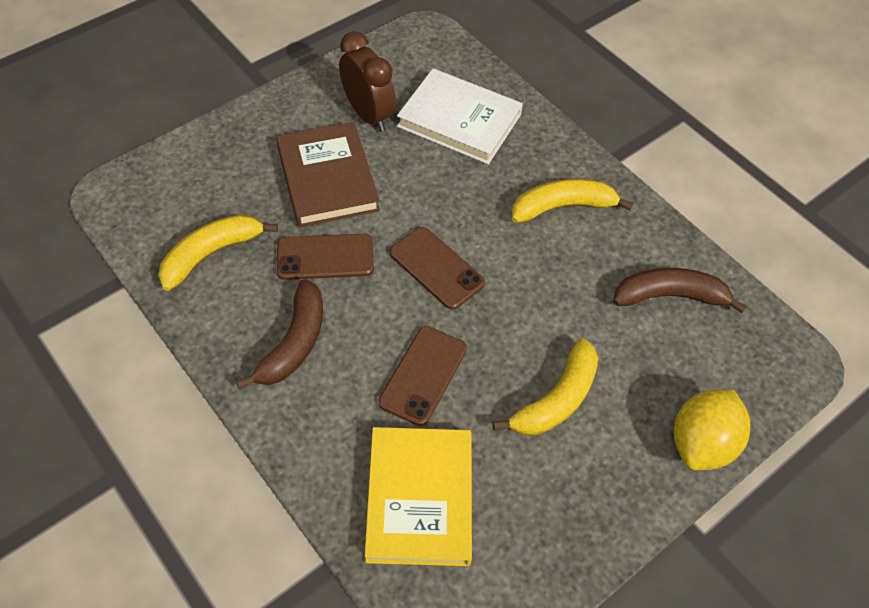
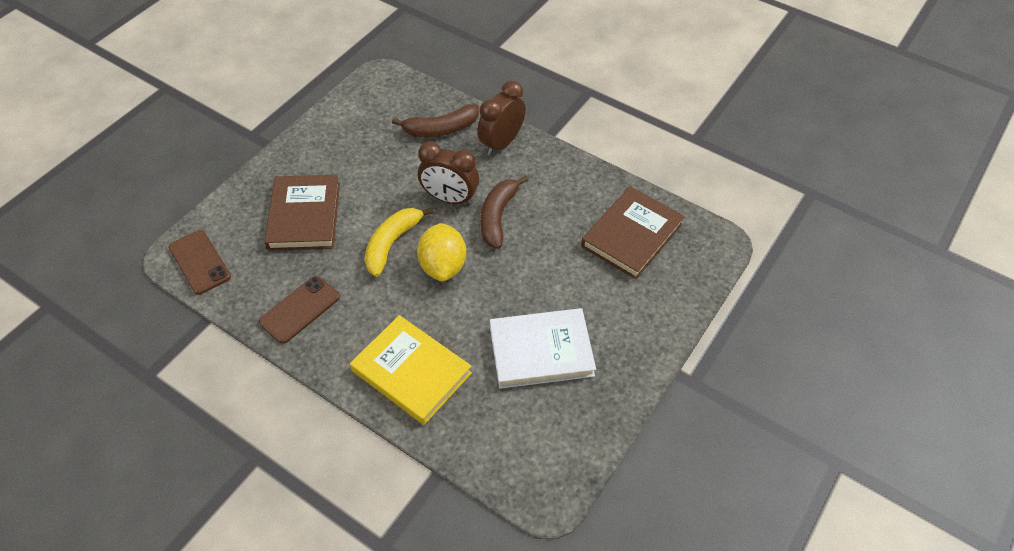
brown book: 1 -> 2
brown clock: 1 -> 2
brown phone: 3 -> 2
yellow banana: 3 -> 1

